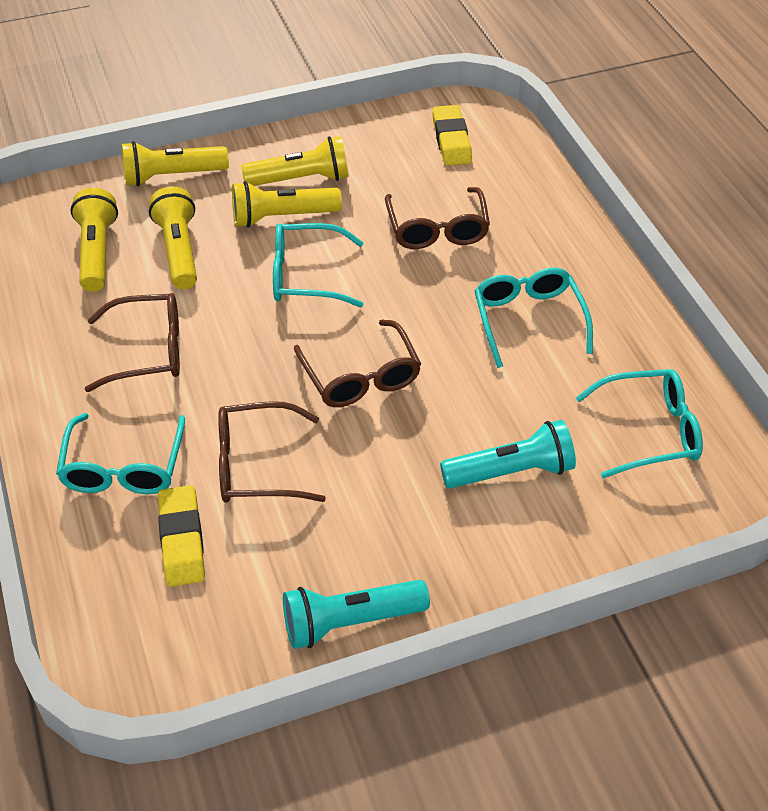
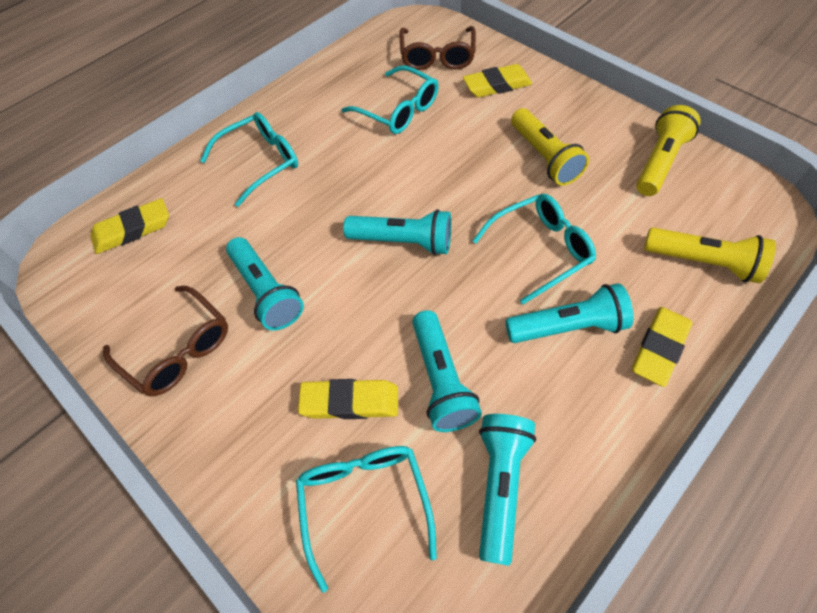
brown glasses: 4 -> 2
turquoise flashlight: 2 -> 5
yellow eraser: 2 -> 4
yellow flashlight: 5 -> 3

